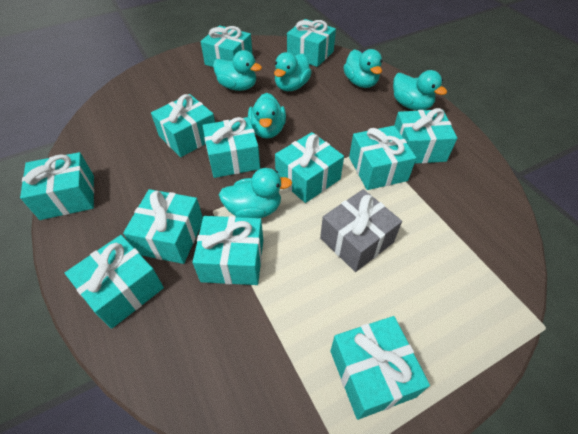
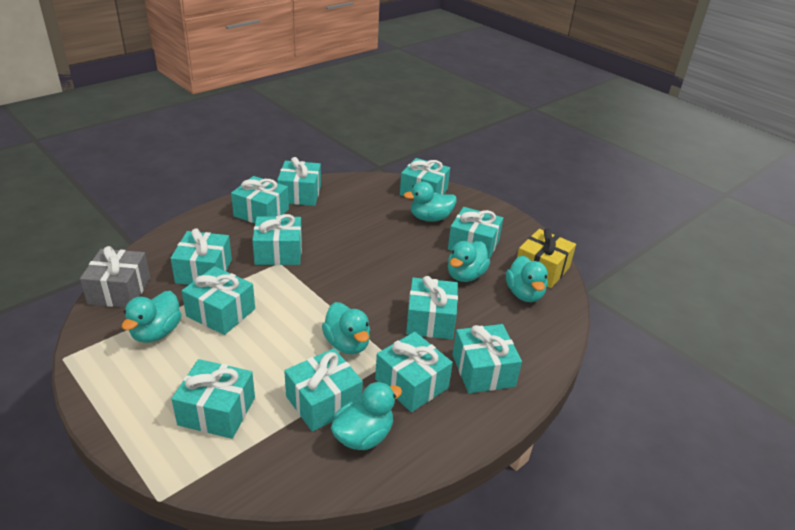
yellow gift: 0 -> 1

